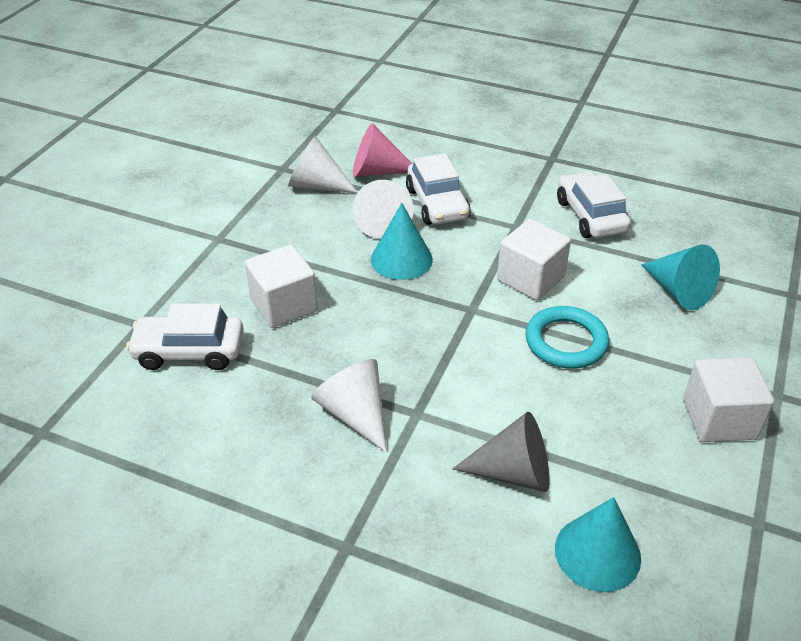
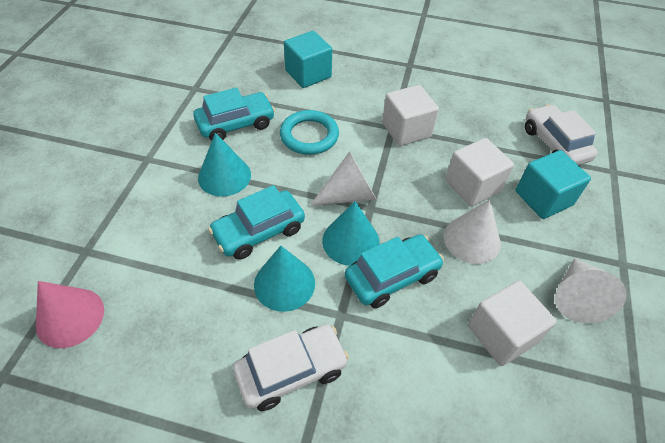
grey cone: 1 -> 0
turquoise car: 0 -> 3
turquoise cube: 0 -> 2
white car: 3 -> 2

